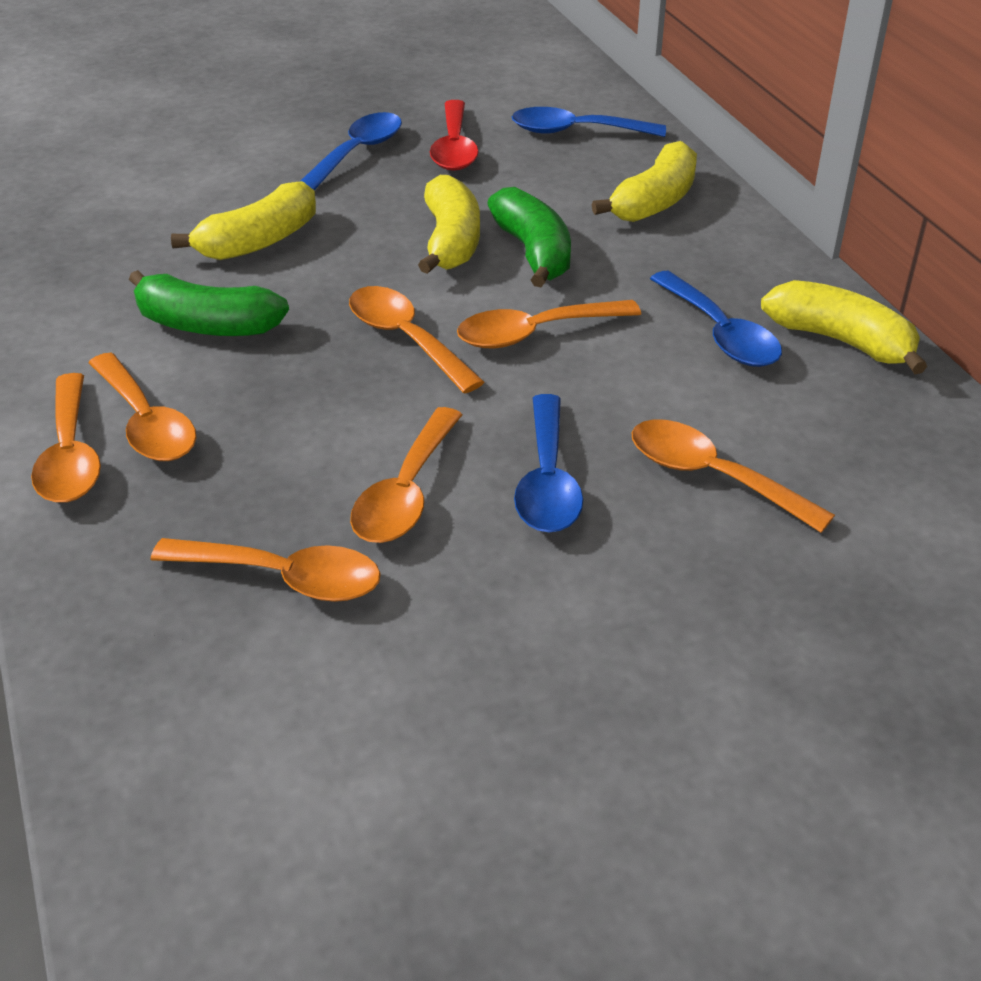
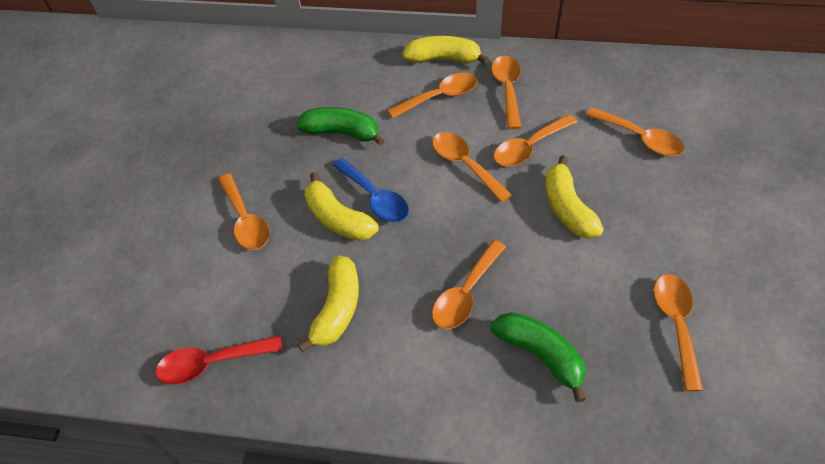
blue spoon: 4 -> 1
orange spoon: 7 -> 8

